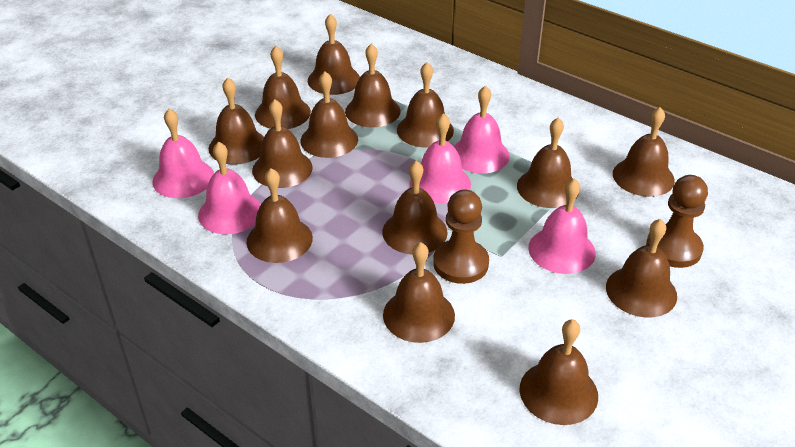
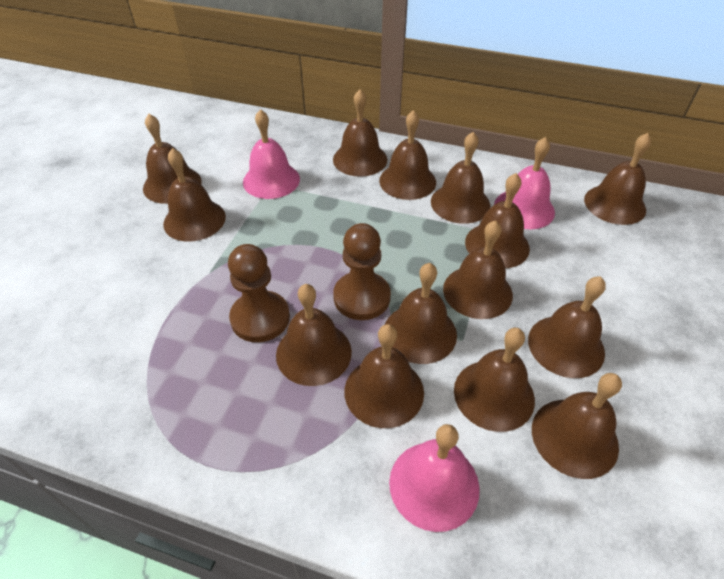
pink bell: 5 -> 3

